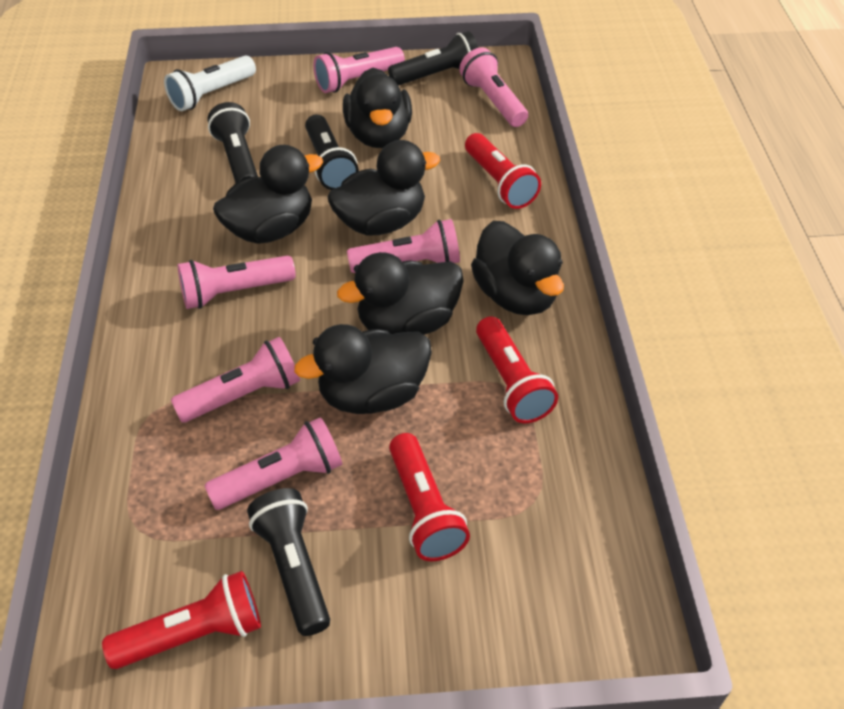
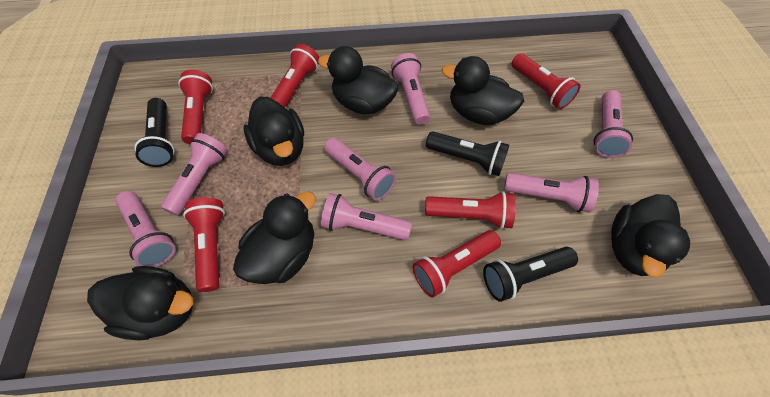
black flashlight: 4 -> 3
pink flashlight: 6 -> 7
red flashlight: 4 -> 6
white flashlight: 1 -> 0

